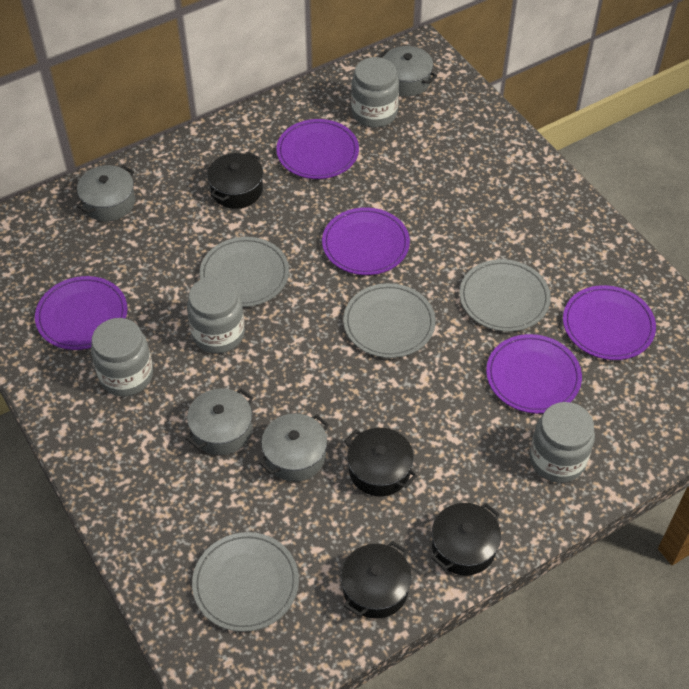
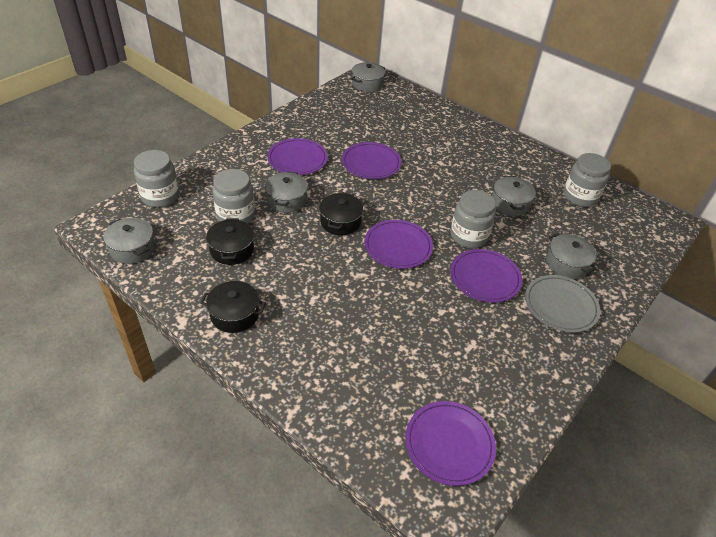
black pot: 4 -> 3
grey plate: 4 -> 1
grey pot: 4 -> 5

